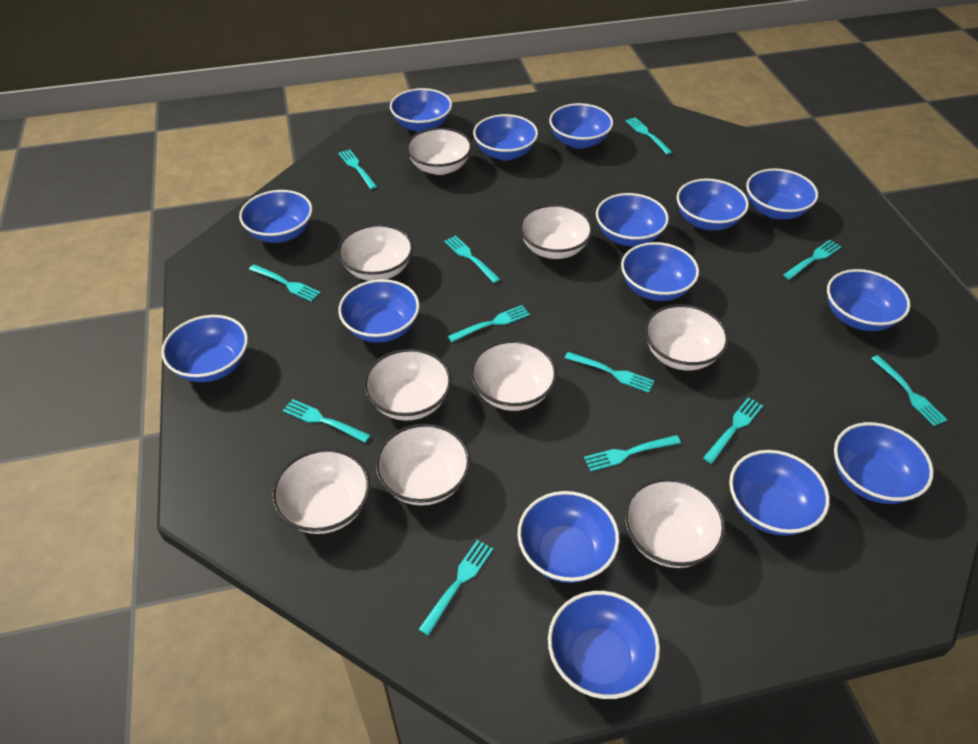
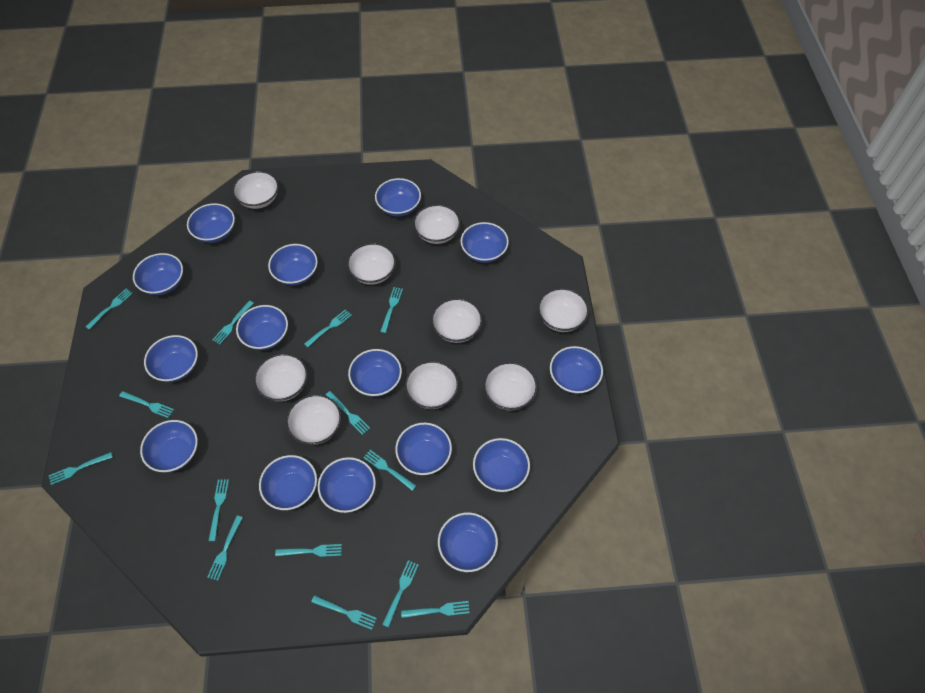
turquoise fork: 12 -> 14

